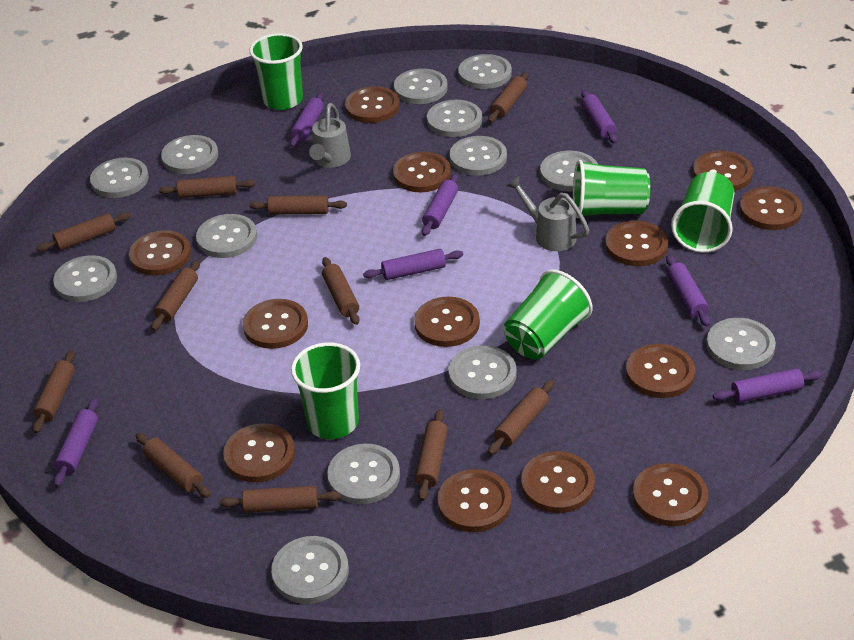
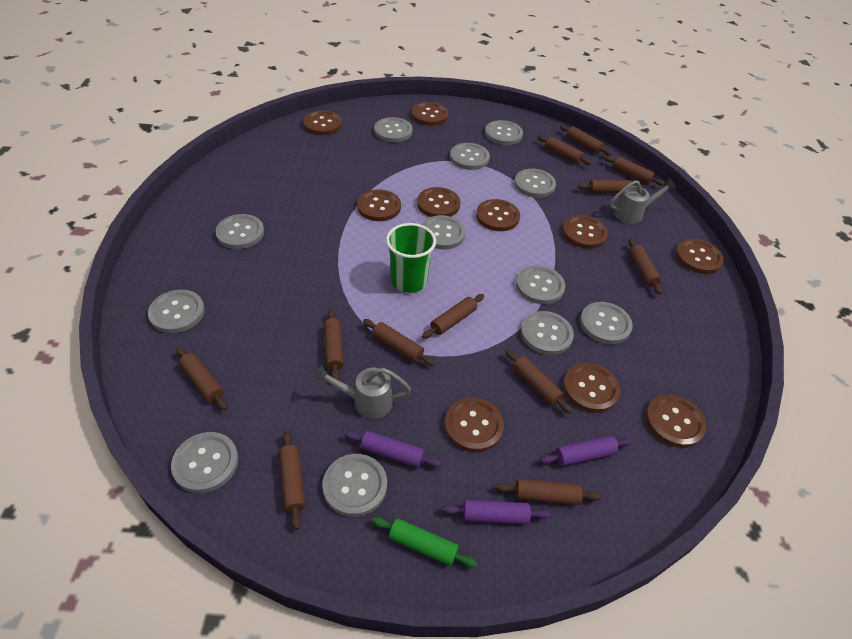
brown button: 13 -> 10
brown rolling pin: 11 -> 12
green cup: 5 -> 1
green rolling pin: 0 -> 1
grey button: 13 -> 12
purple rolling pin: 7 -> 3

